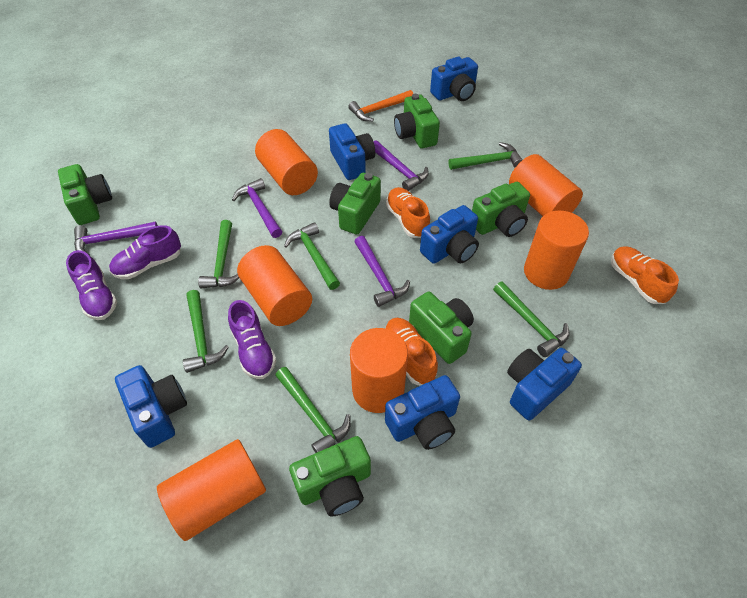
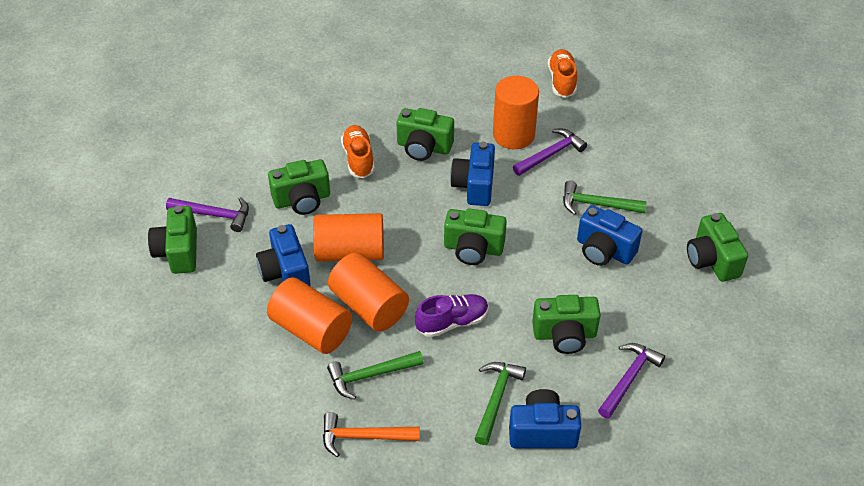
blue camera: 6 -> 4
green hammer: 6 -> 3
orange cylinder: 6 -> 4
orange shoe: 3 -> 2
purple hammer: 4 -> 3
purple shoe: 3 -> 1

